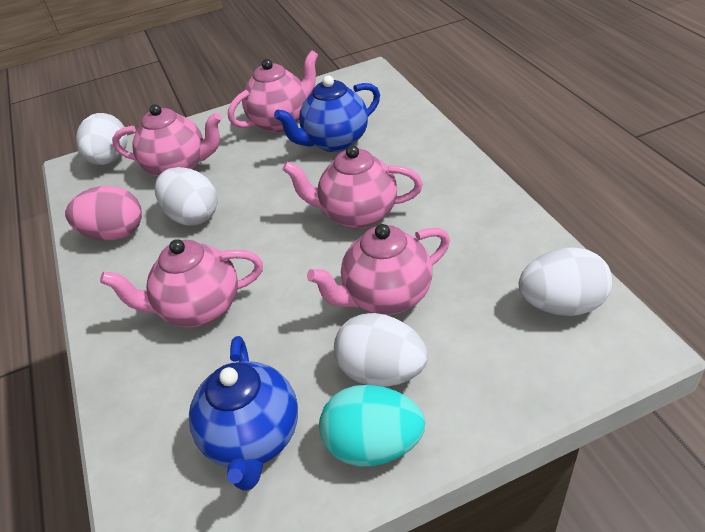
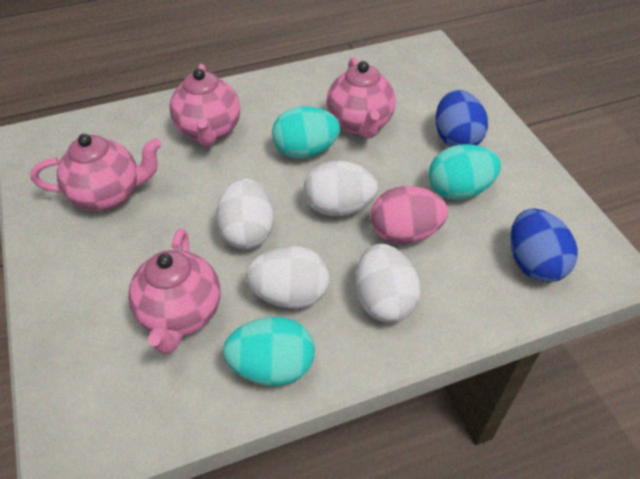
blue egg: 0 -> 2
blue teapot: 2 -> 0
pink teapot: 5 -> 4
turquoise egg: 1 -> 3

